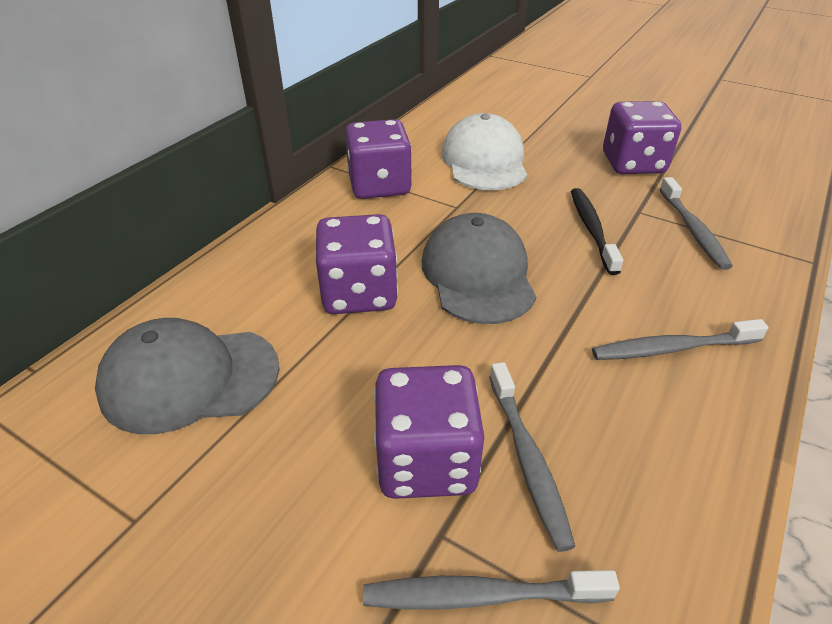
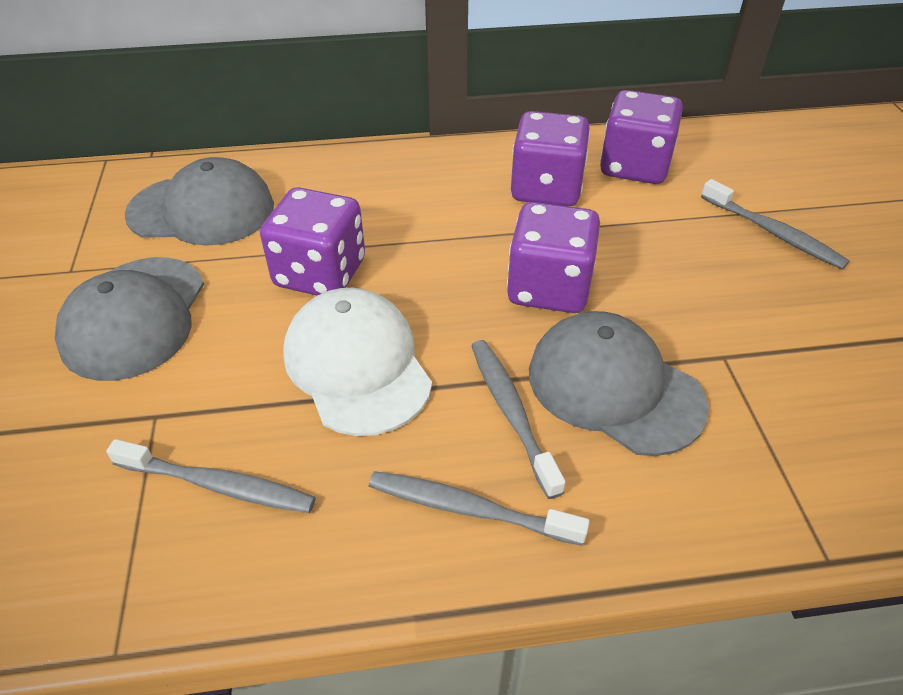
black toothbrush: 1 -> 0
grey cap: 2 -> 3

